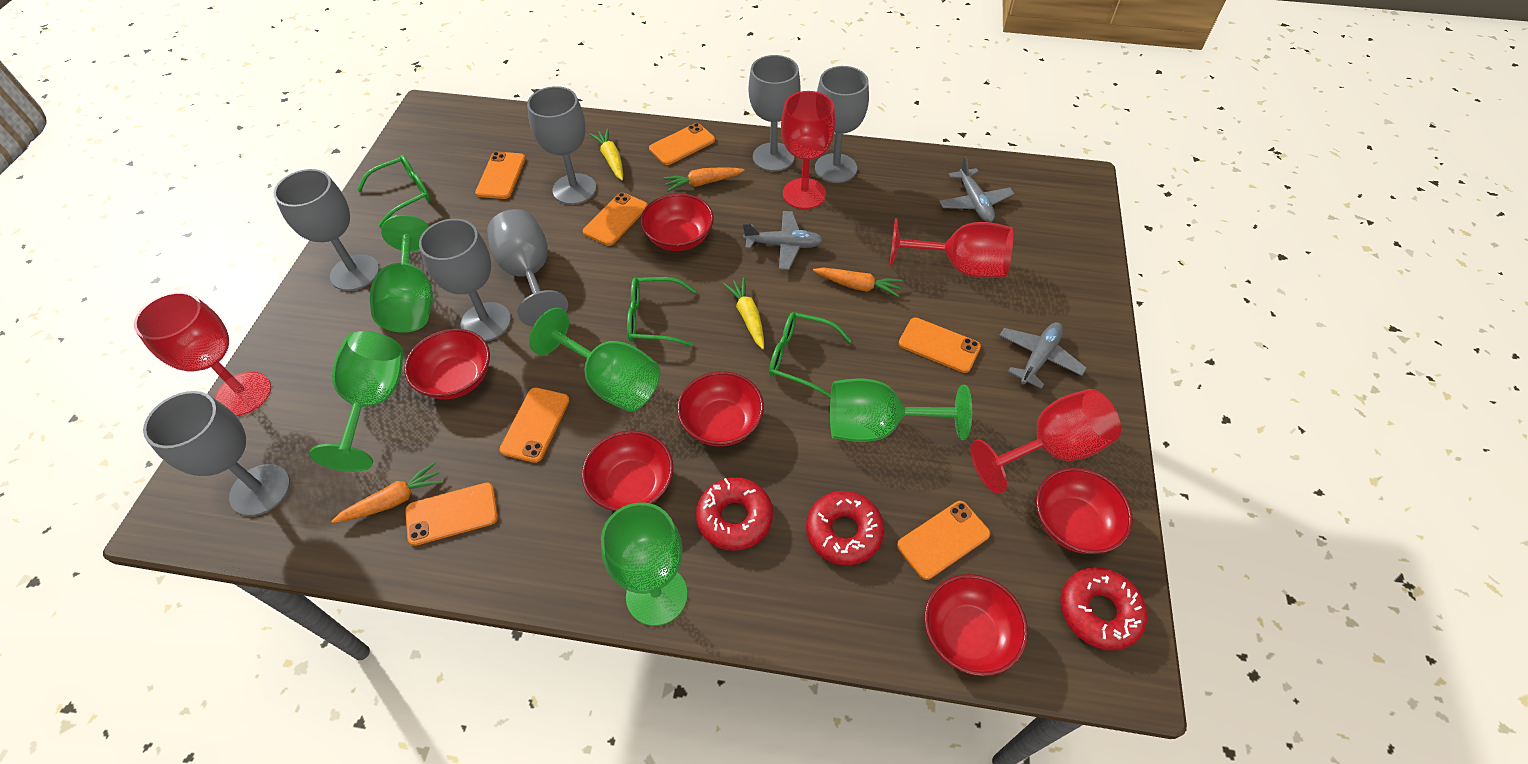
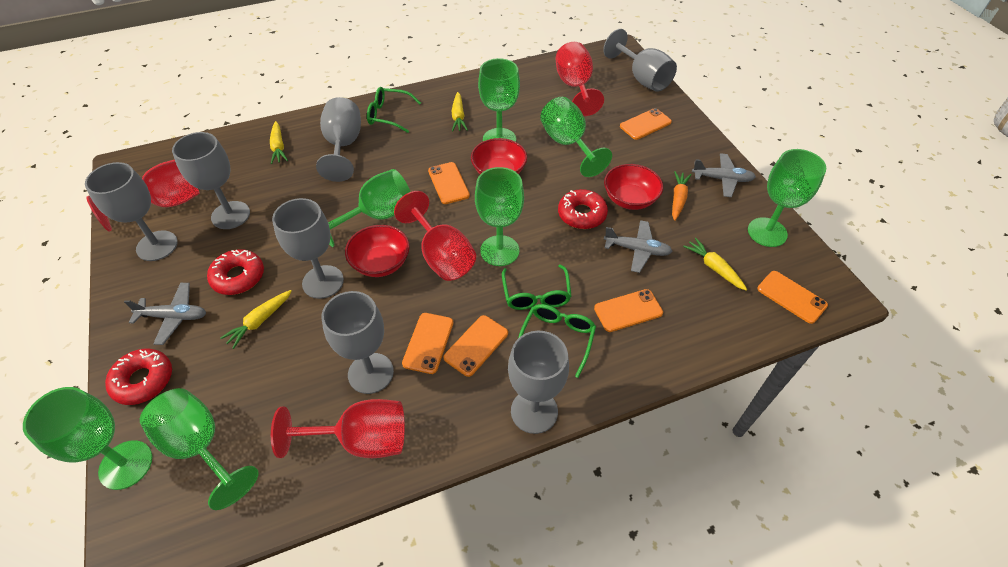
green goblet: 5 -> 7
orange carrot: 3 -> 1
orange phone: 7 -> 6
red bowl: 6 -> 3
yellow carrot: 2 -> 4

